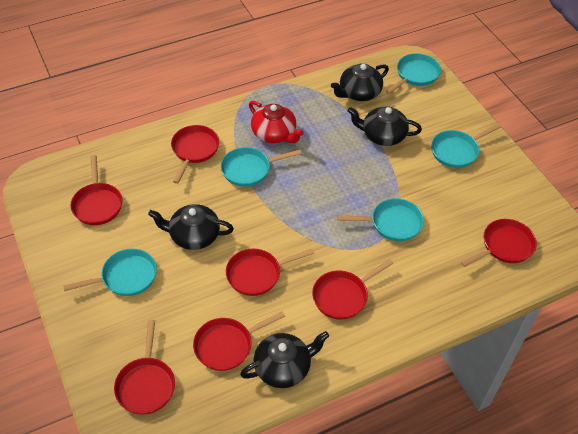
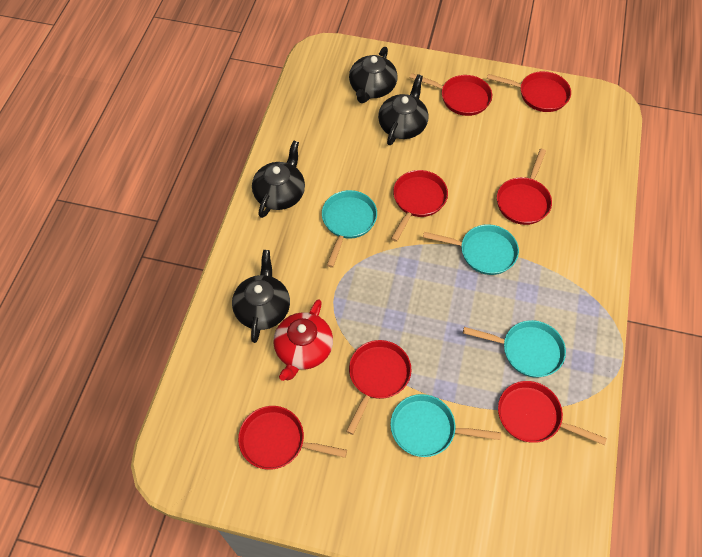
turquoise pan: 5 -> 4

